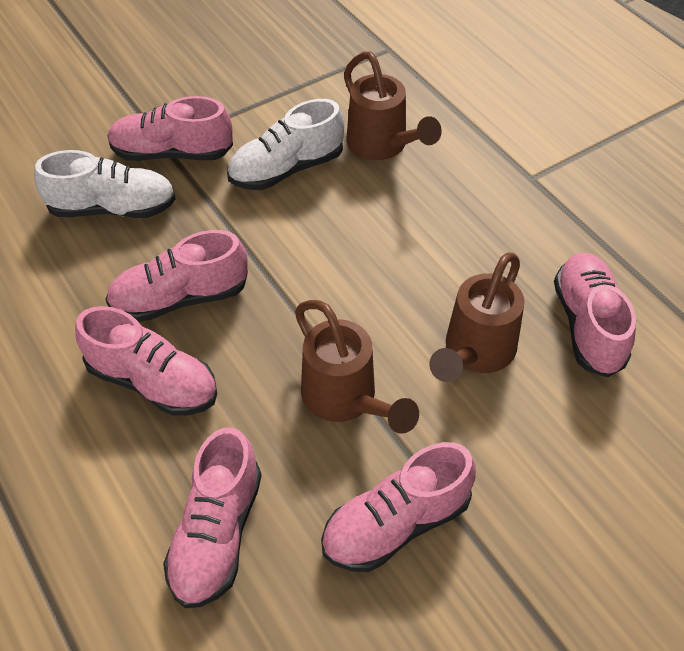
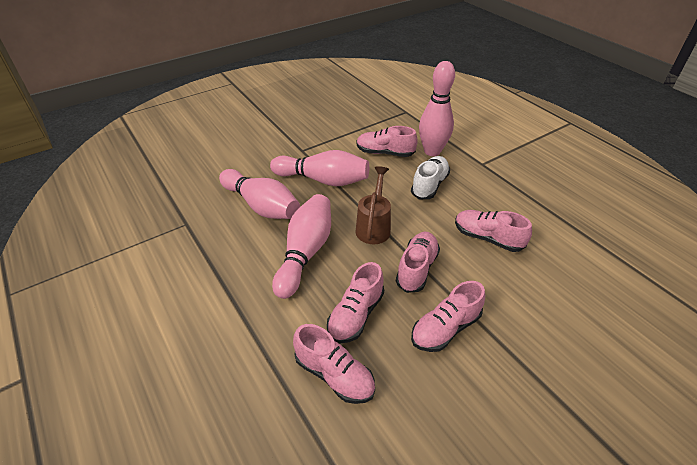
brown watering can: 3 -> 1
pink bowling pin: 0 -> 4
white shoe: 2 -> 1

